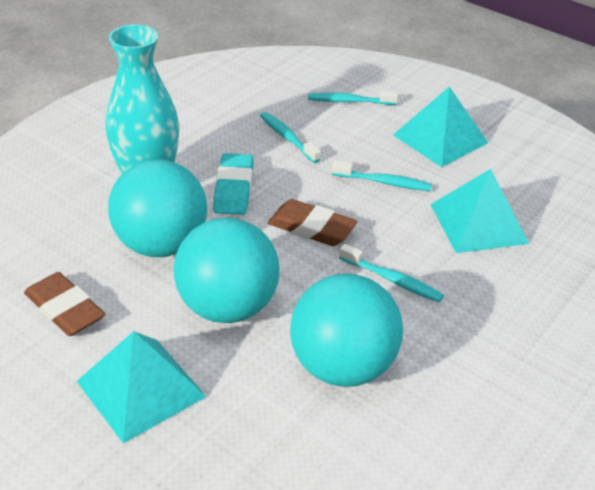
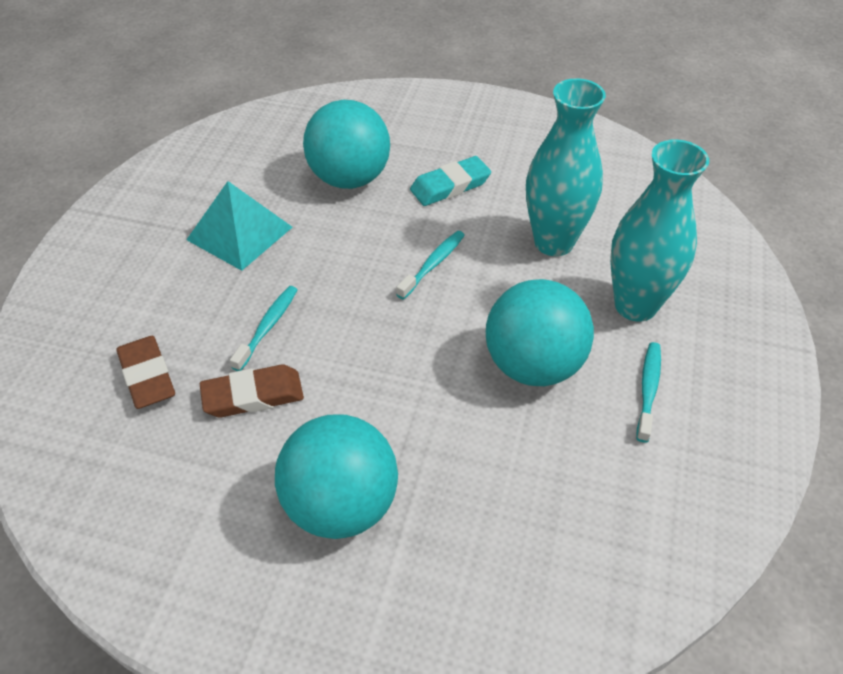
turquoise pyramid: 3 -> 1
turquoise toothbrush: 4 -> 3
turquoise vase: 1 -> 2

